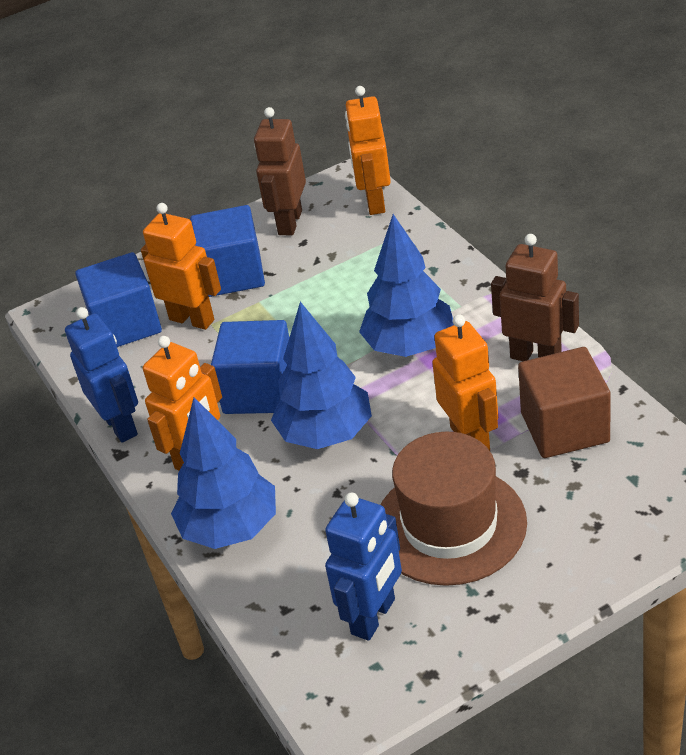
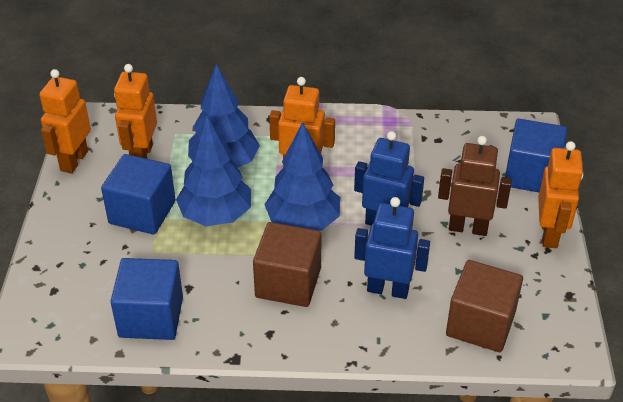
brown cube: 1 -> 2
brown hat: 1 -> 0
brown robot: 2 -> 1

